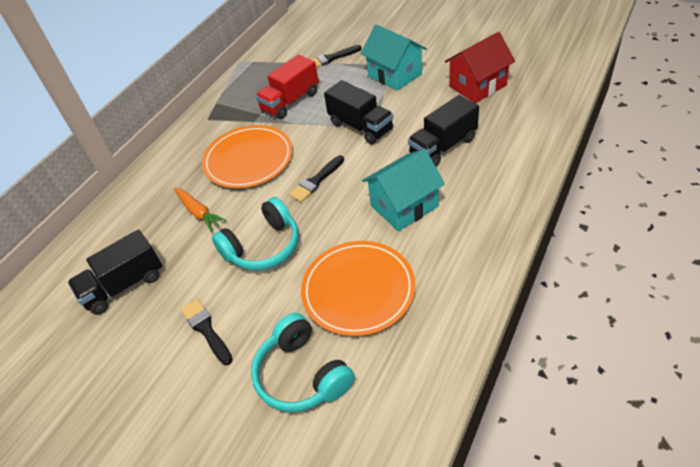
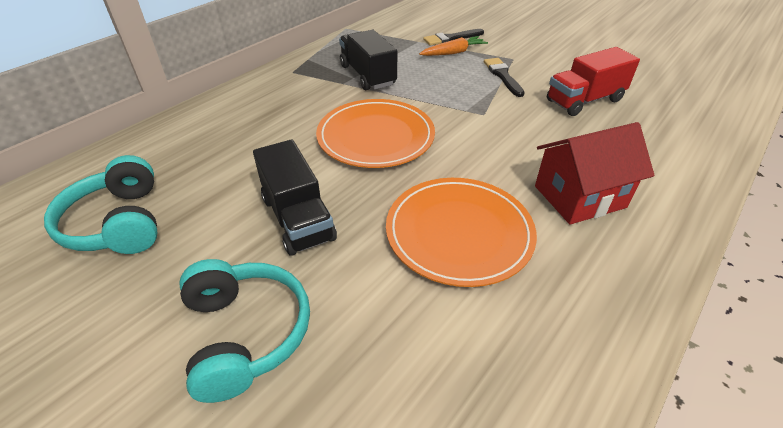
black brush: 3 -> 2
black truck: 3 -> 2
turquoise house: 2 -> 0

